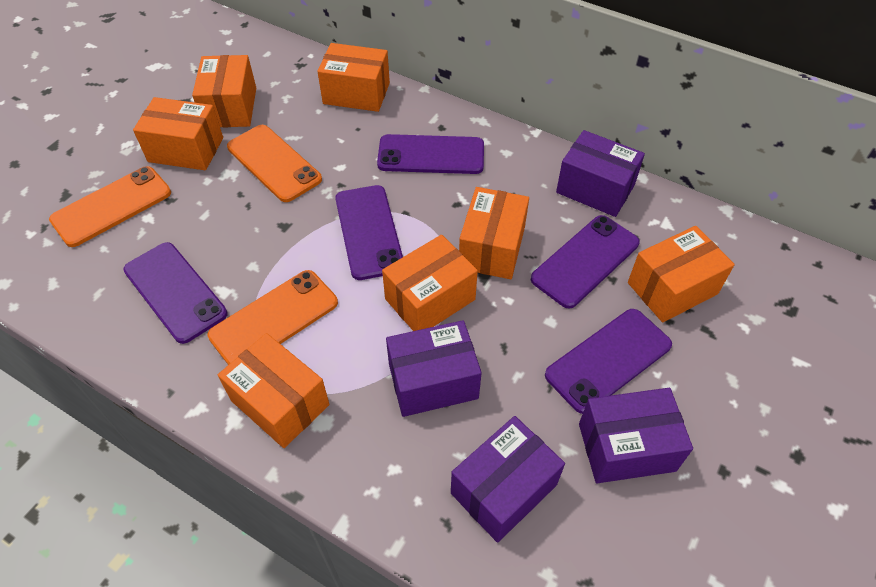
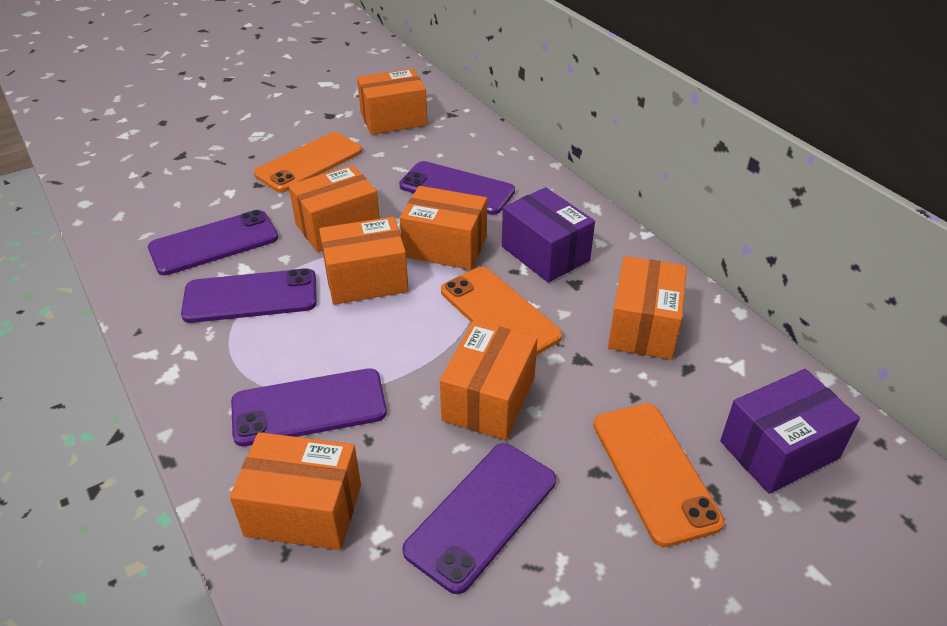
purple box: 4 -> 2

